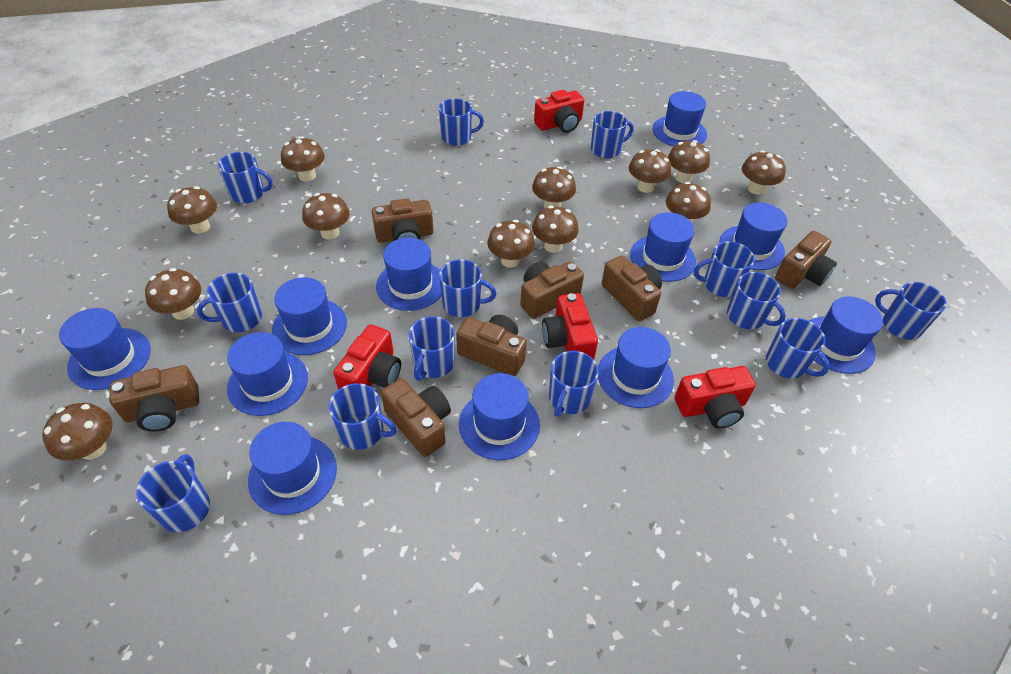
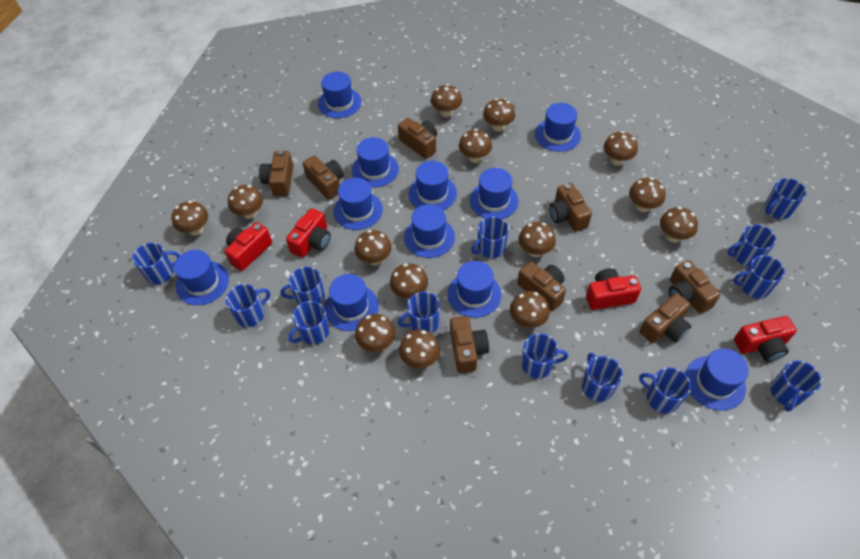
brown camera: 7 -> 8
brown mushroom: 12 -> 14

